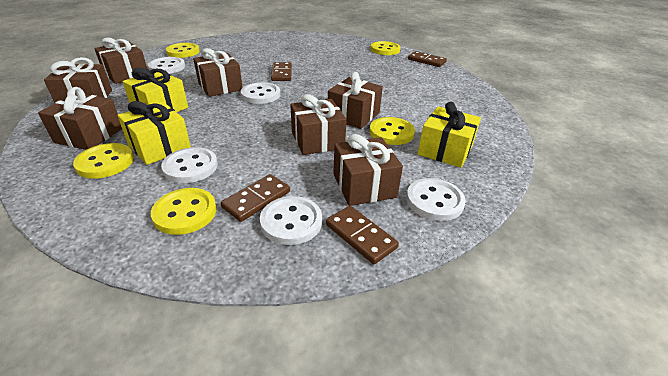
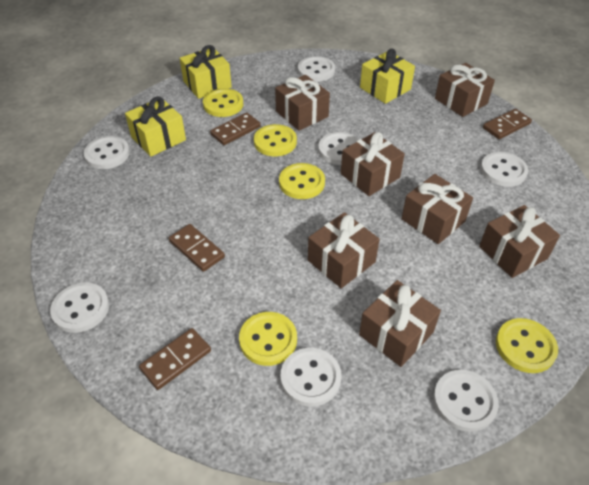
white button: 5 -> 7

